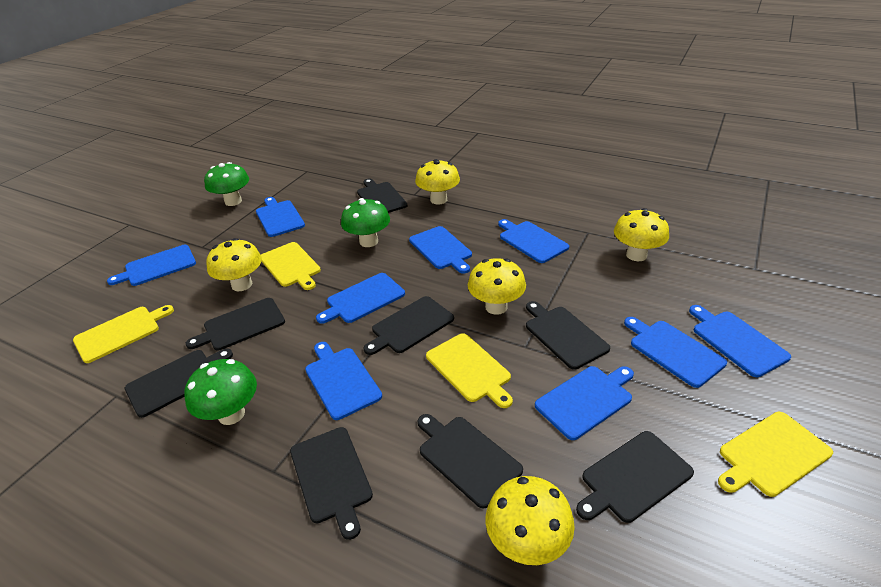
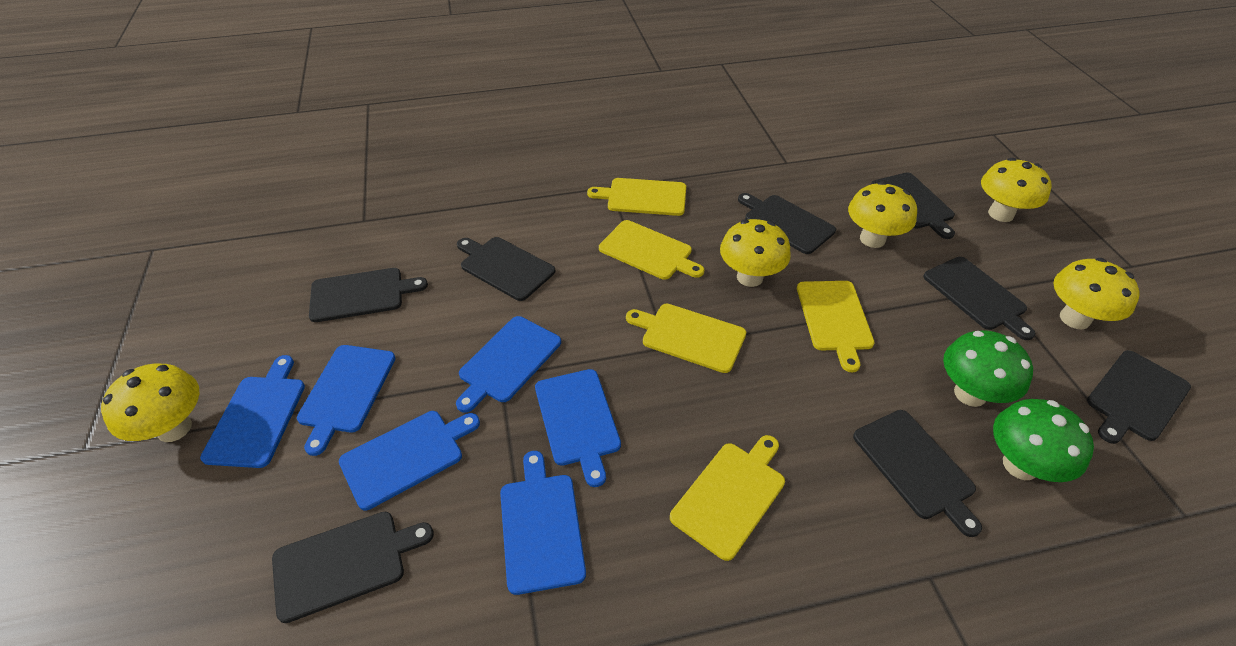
blue cutting board: 9 -> 6
green mushroom: 3 -> 2
yellow cutting board: 4 -> 5

